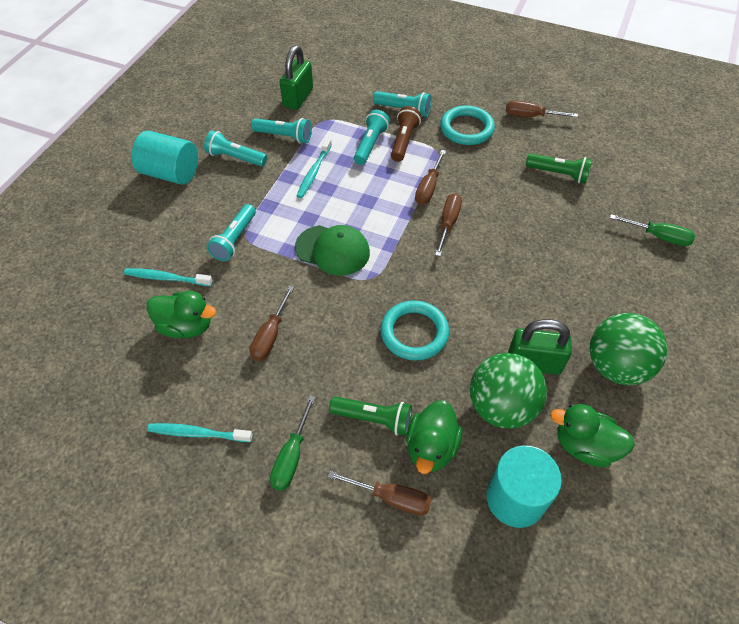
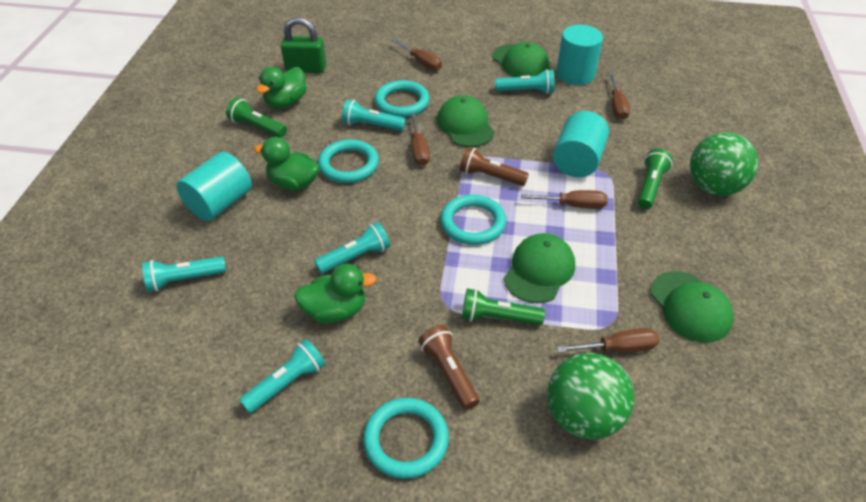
brown flashlight: 1 -> 2
green cap: 1 -> 4
green flashlight: 2 -> 3
green padlock: 2 -> 1
green screwdriver: 2 -> 0
turquoise cylinder: 2 -> 3
turquoise ring: 2 -> 4
turquoise toothbrush: 3 -> 0

